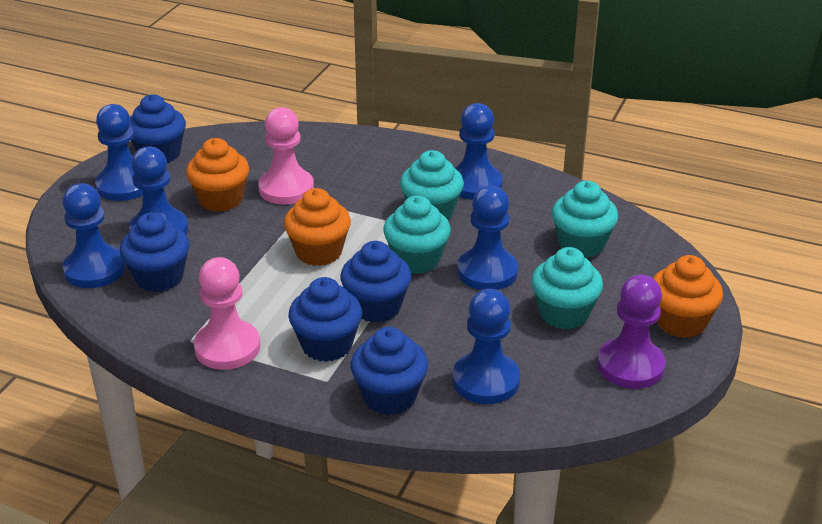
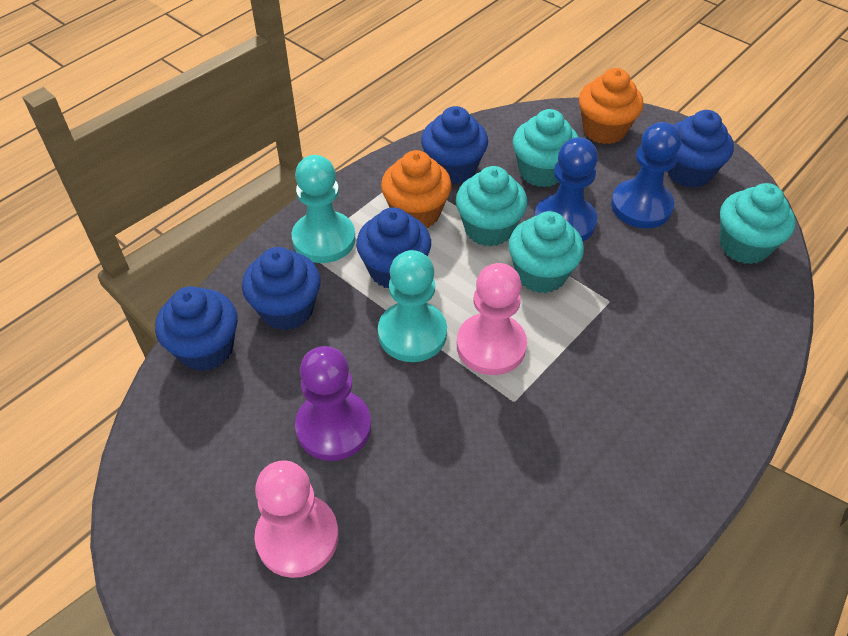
blue pawn: 6 -> 2
orange cupcake: 3 -> 2
turquoise pawn: 0 -> 2

